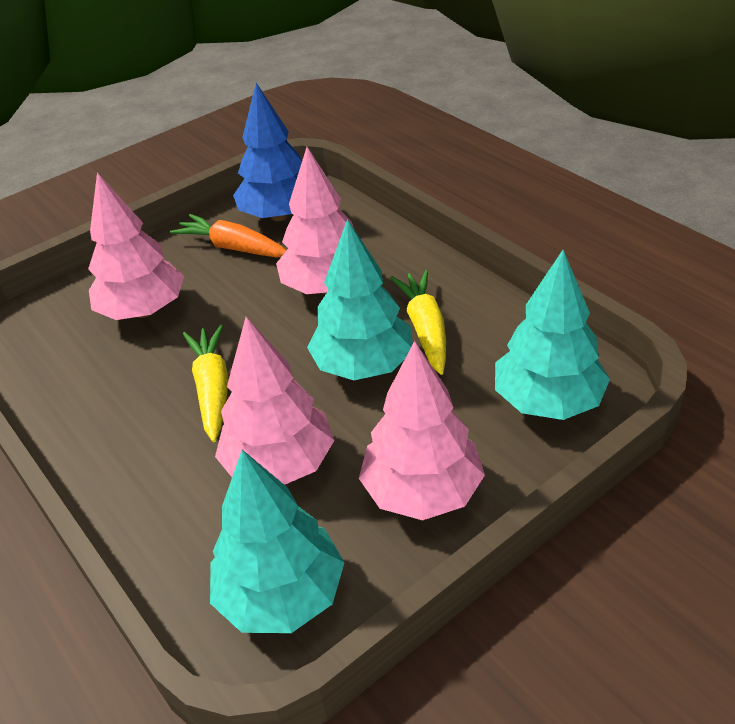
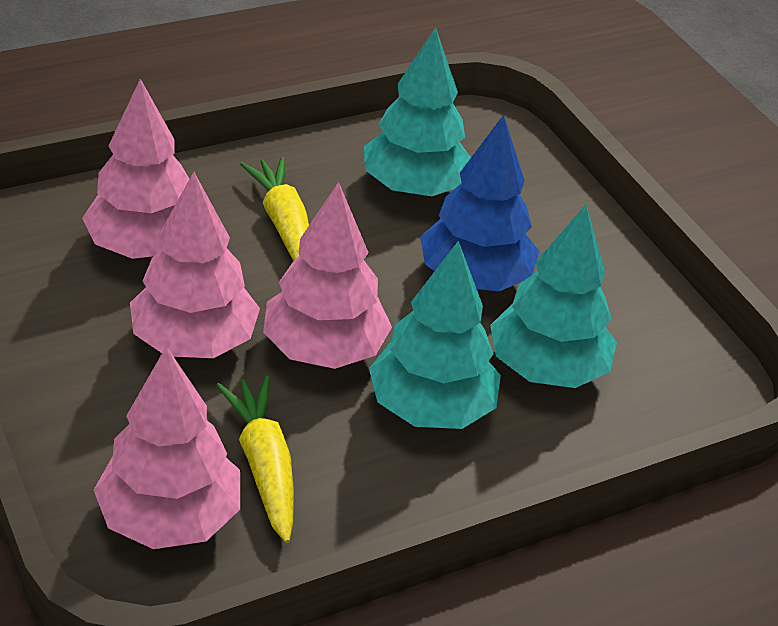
orange carrot: 1 -> 0

